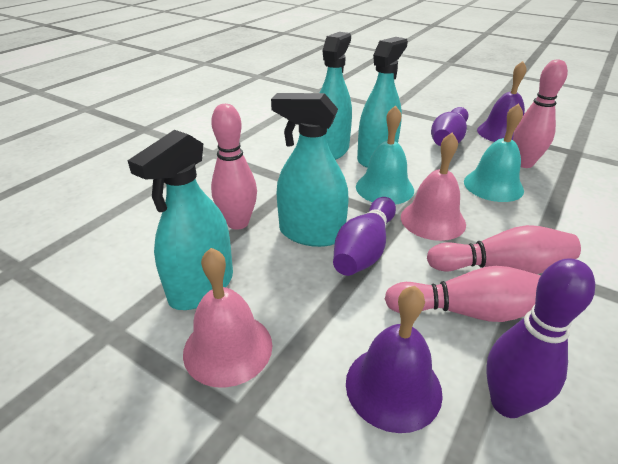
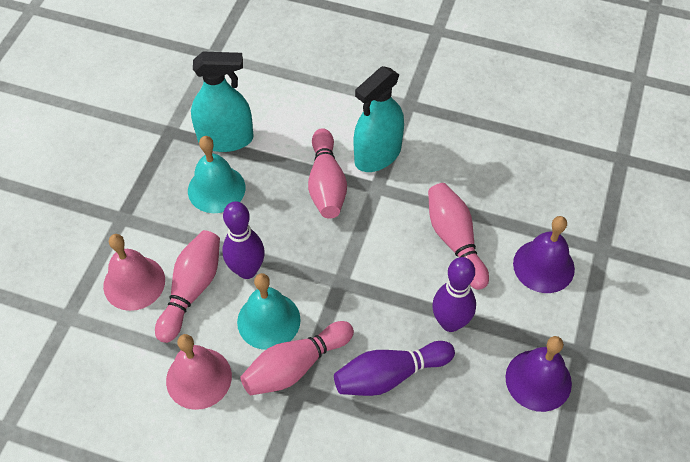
turquoise spray bottle: 4 -> 2

